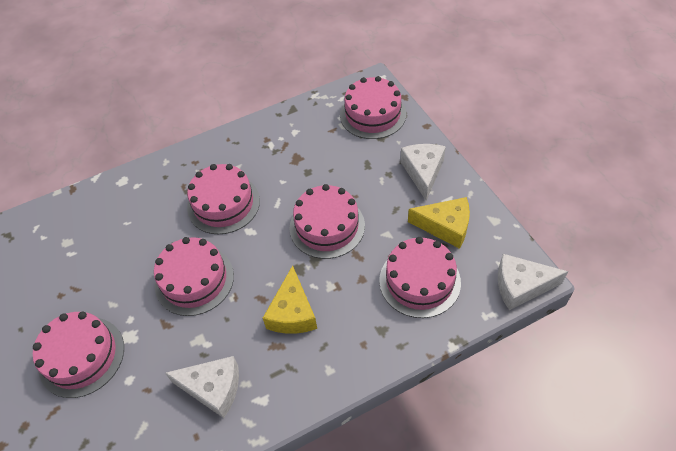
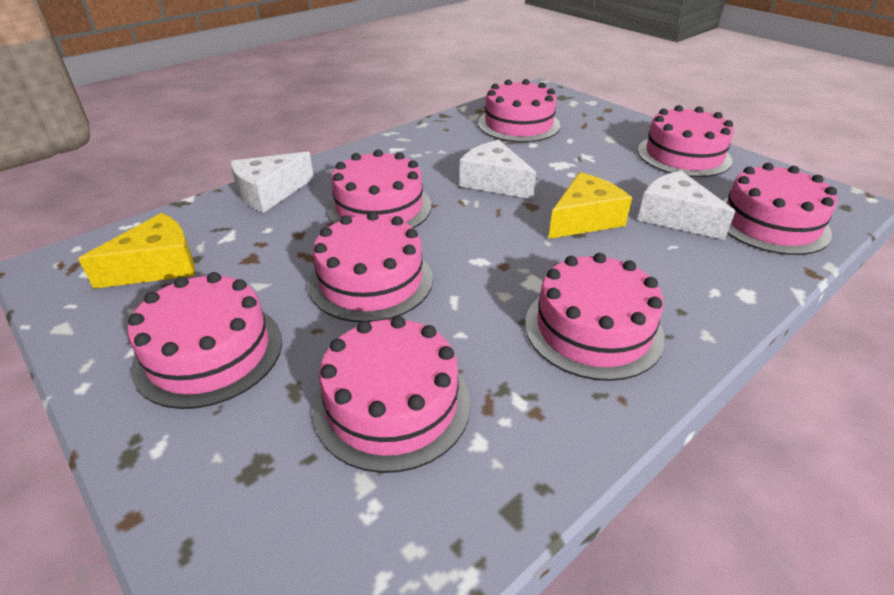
pink cake: 6 -> 8

